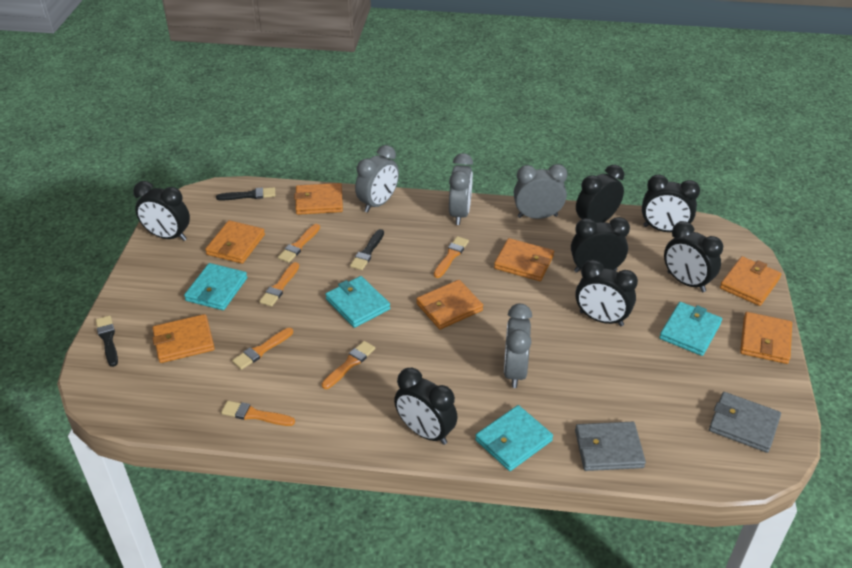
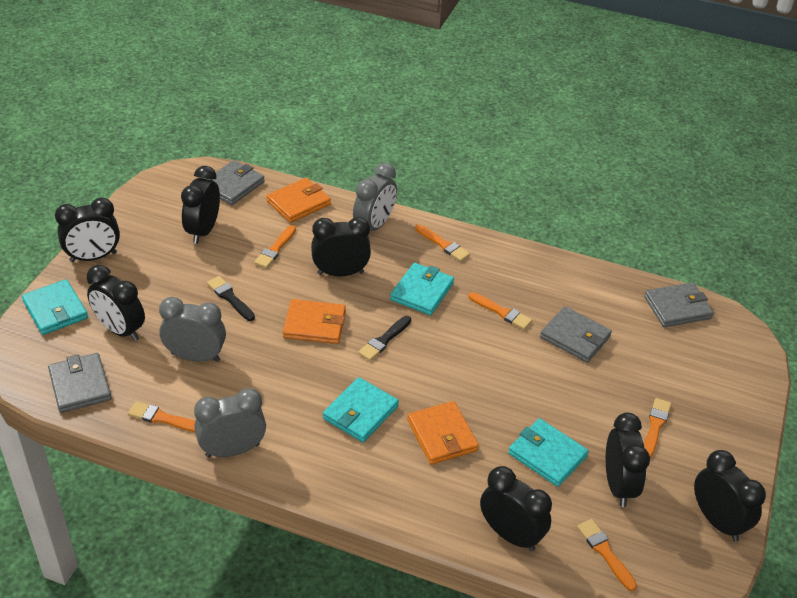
black brush: 3 -> 2
grey clock: 4 -> 3
grey wallet: 2 -> 4
orange wallet: 7 -> 3

